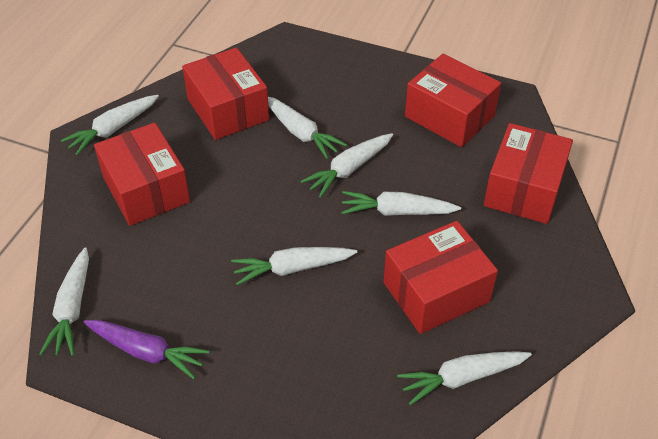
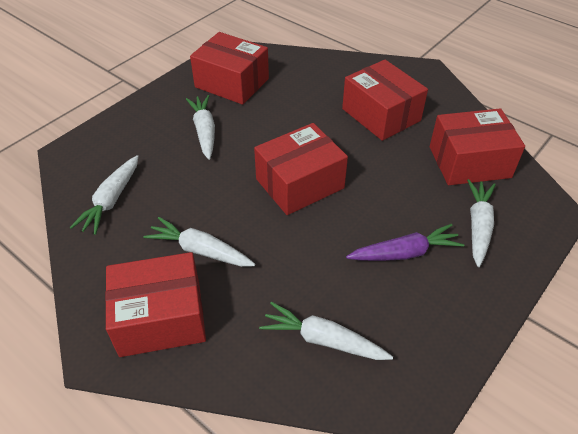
white carrot: 7 -> 5

